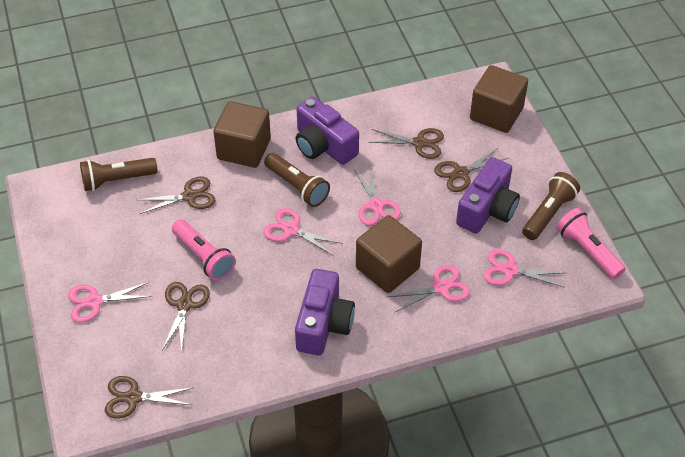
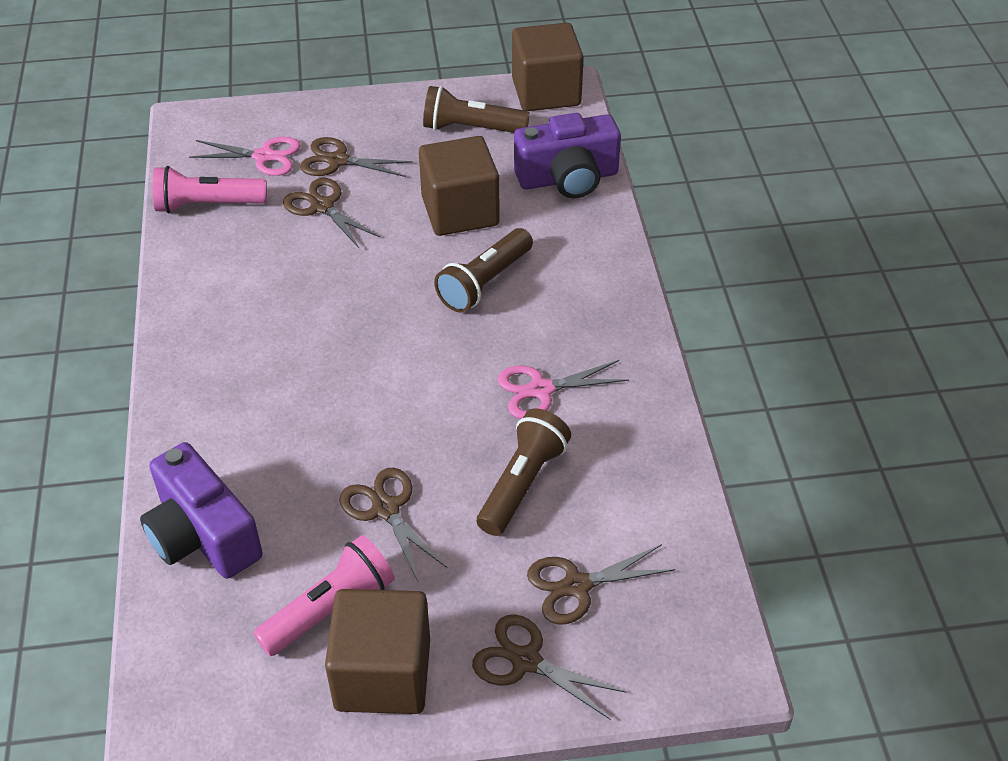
pink scissors: 5 -> 2
purple camera: 3 -> 2

